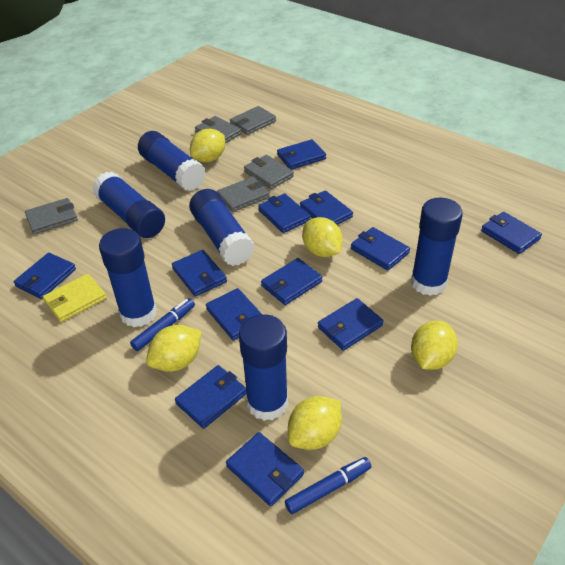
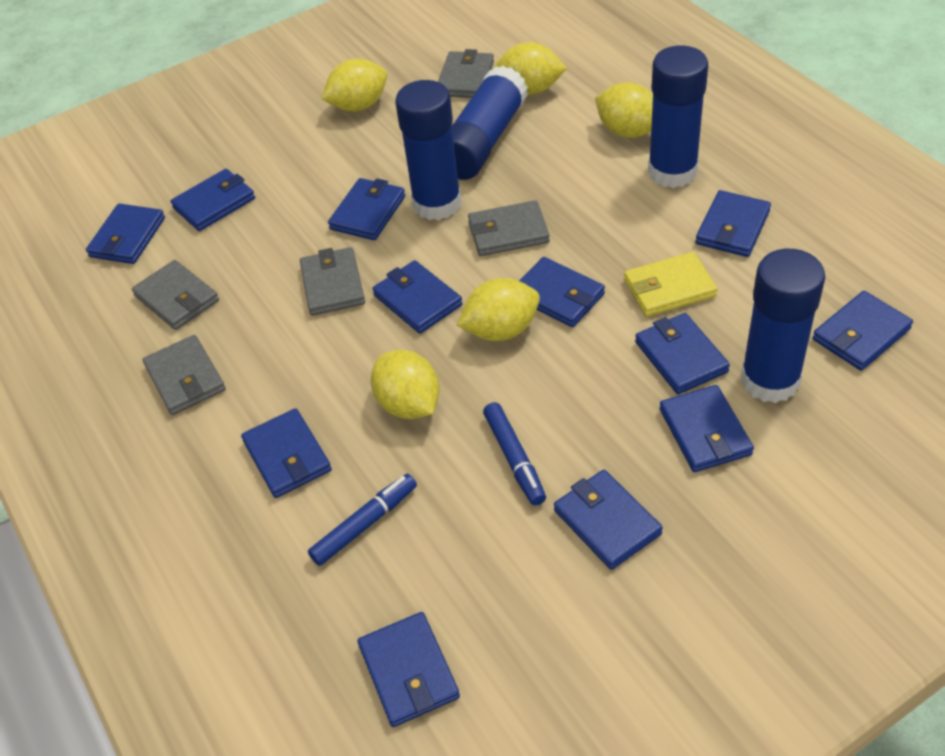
blue glue stick: 6 -> 4

